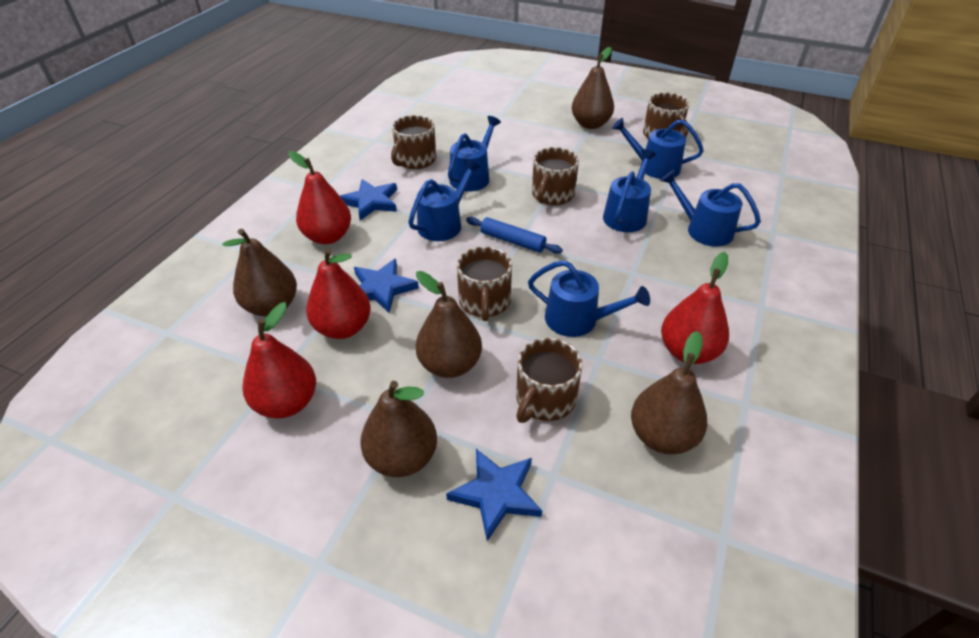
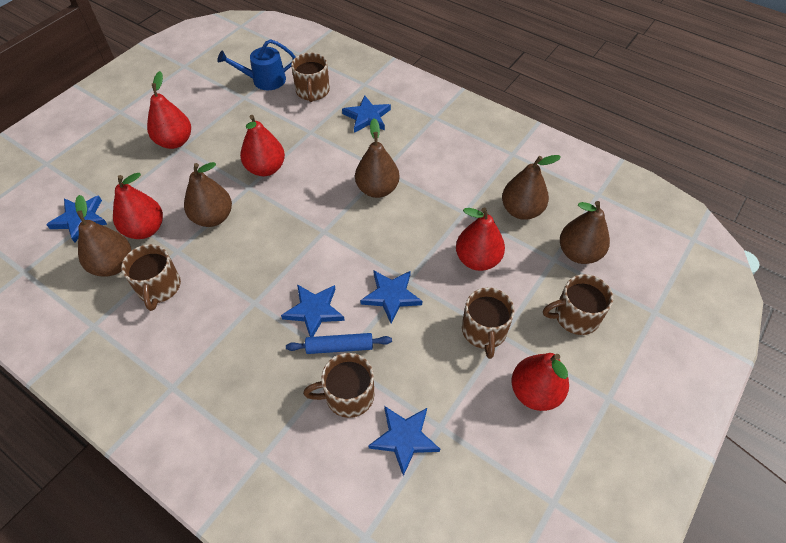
blue star: 3 -> 5
blue watering can: 6 -> 1
red pear: 4 -> 5

